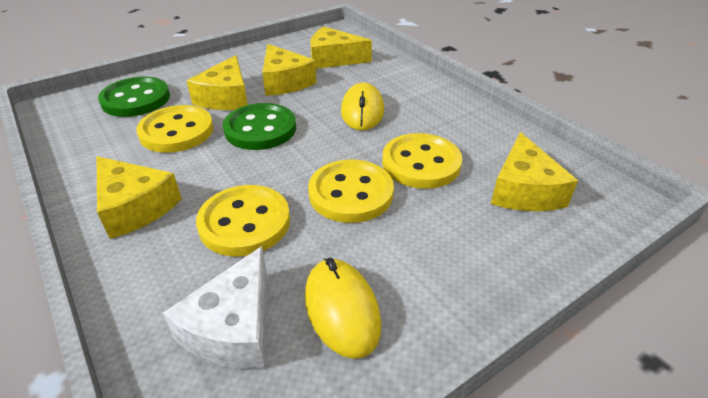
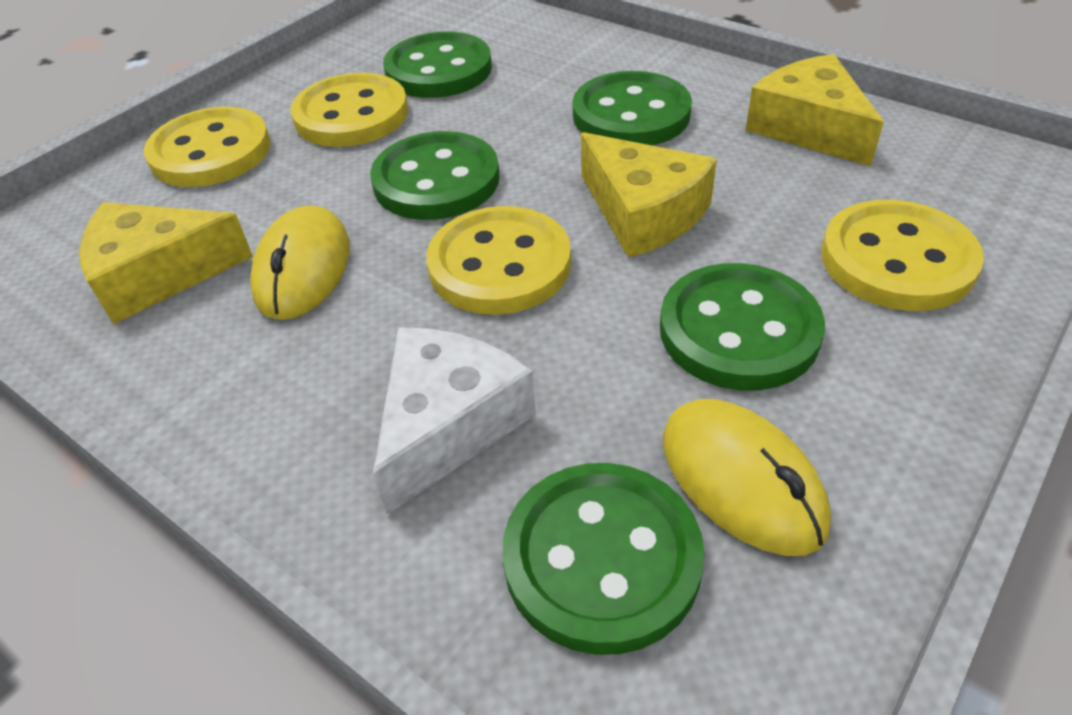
green button: 2 -> 5
yellow cheese: 5 -> 3

